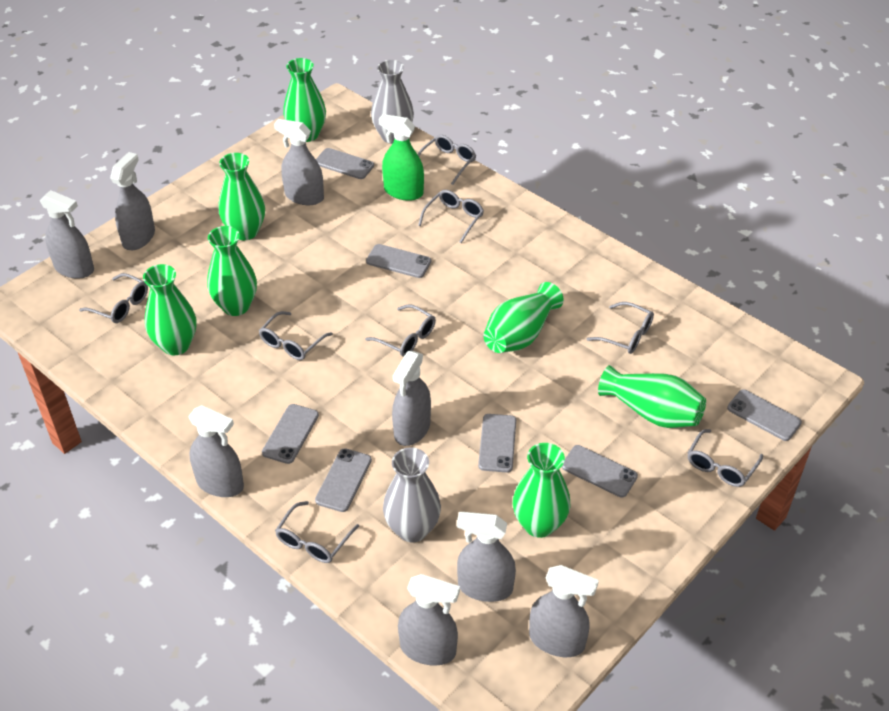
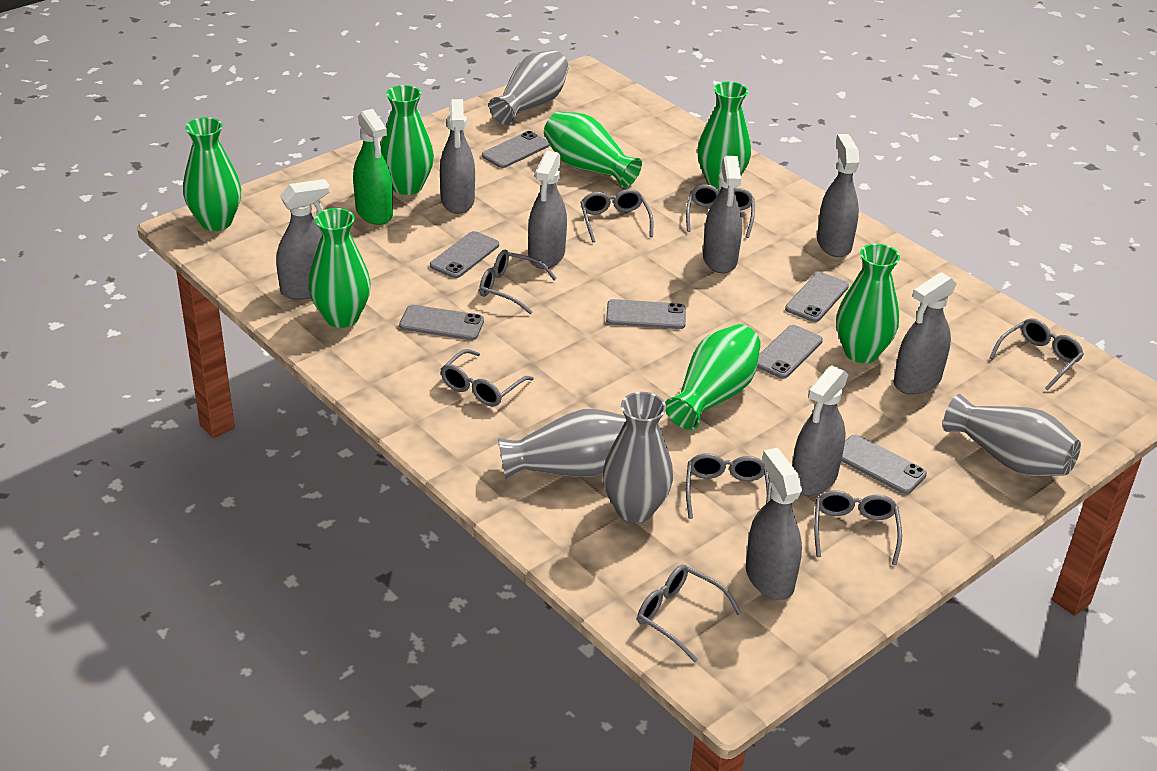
grey vase: 2 -> 4

